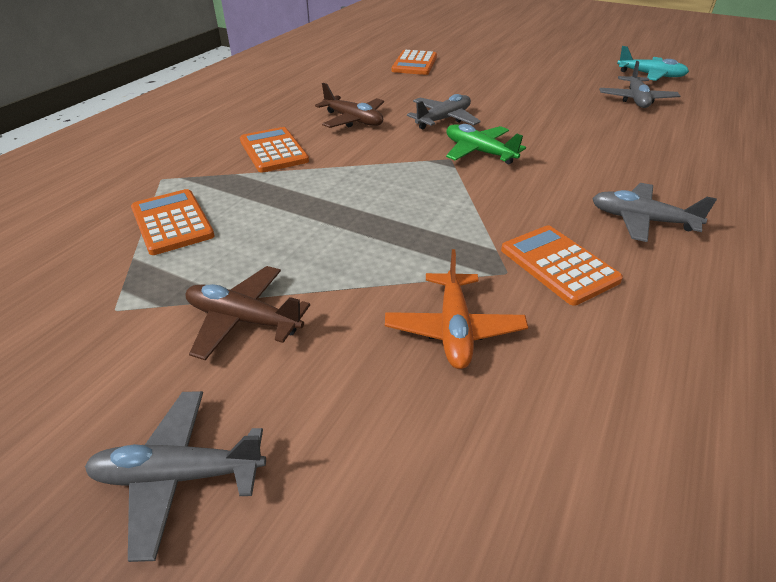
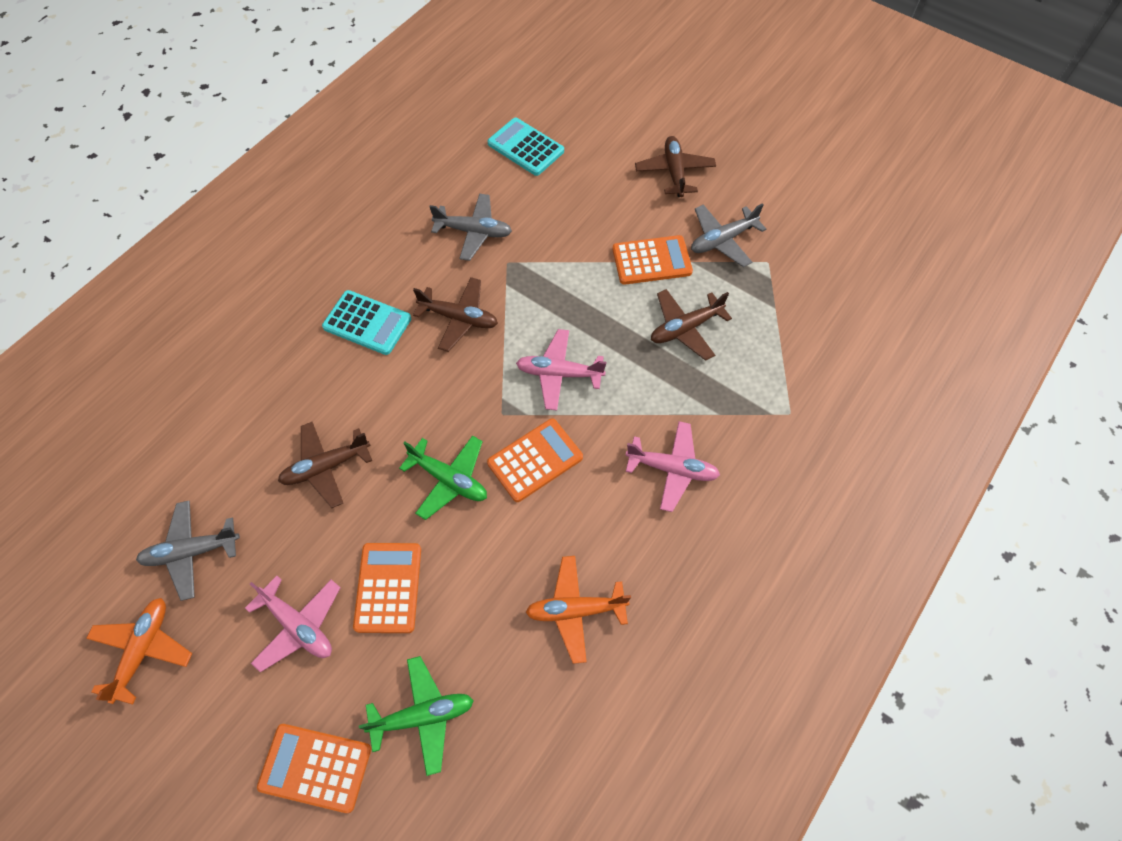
brown plane: 2 -> 4
green plane: 1 -> 2
grey plane: 4 -> 3
orange plane: 1 -> 2
pink plane: 0 -> 3
turquoise calculator: 0 -> 2
turquoise plane: 1 -> 0

